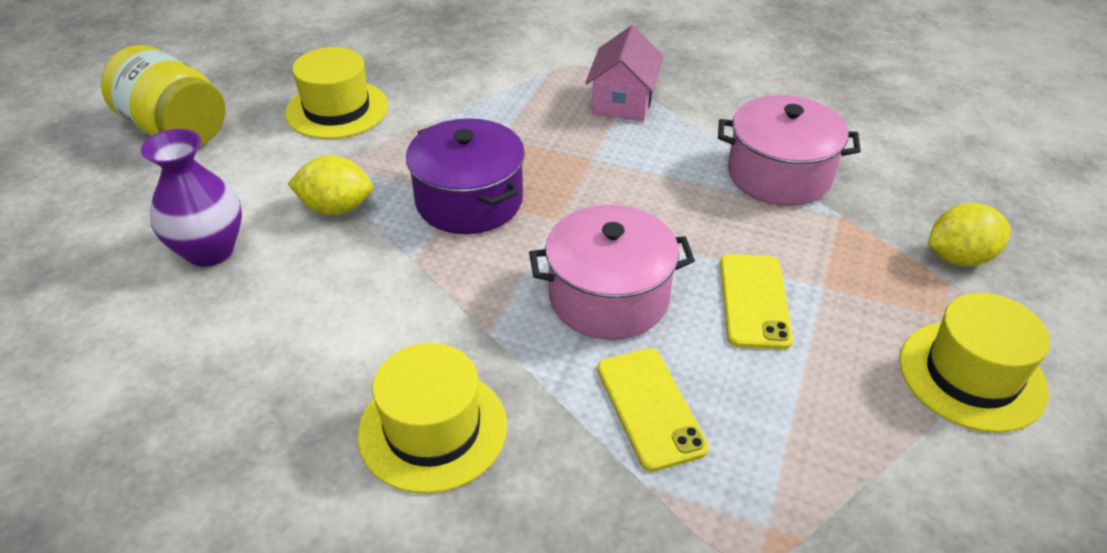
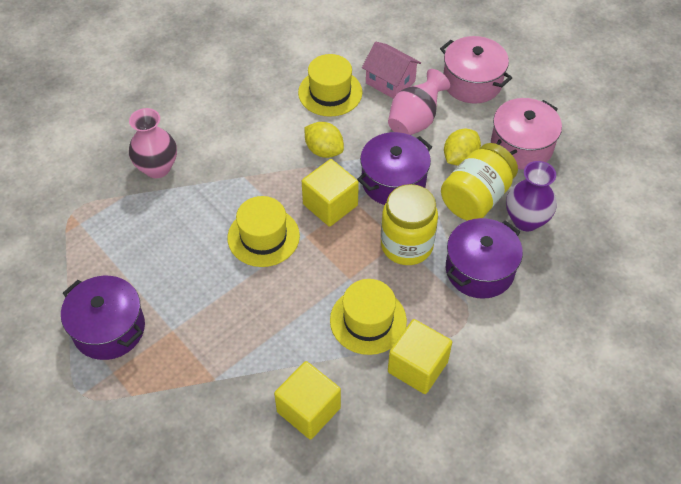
pink vase: 0 -> 2
purple pot: 1 -> 3
yellow cube: 0 -> 3
yellow jar: 1 -> 2
yellow phone: 2 -> 0

